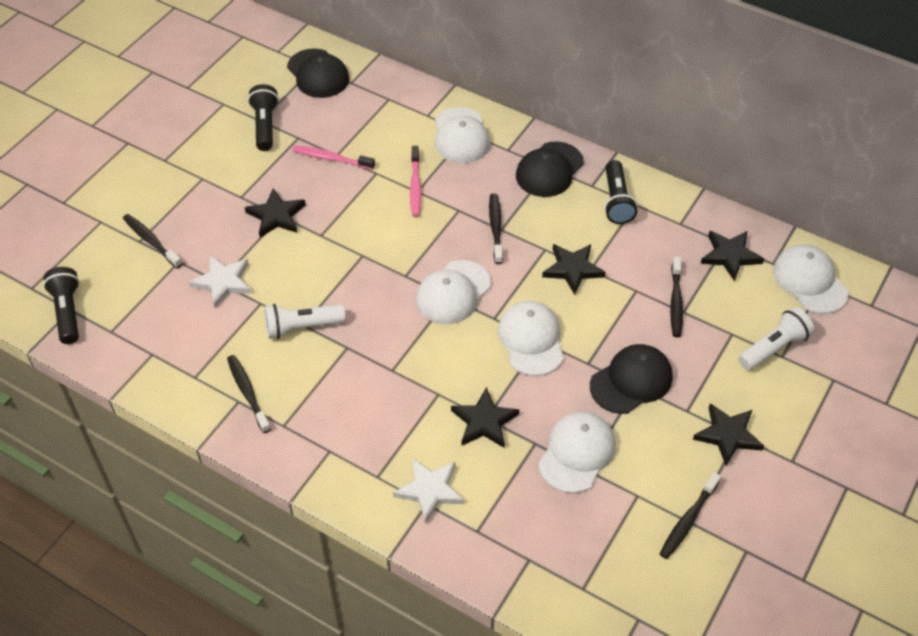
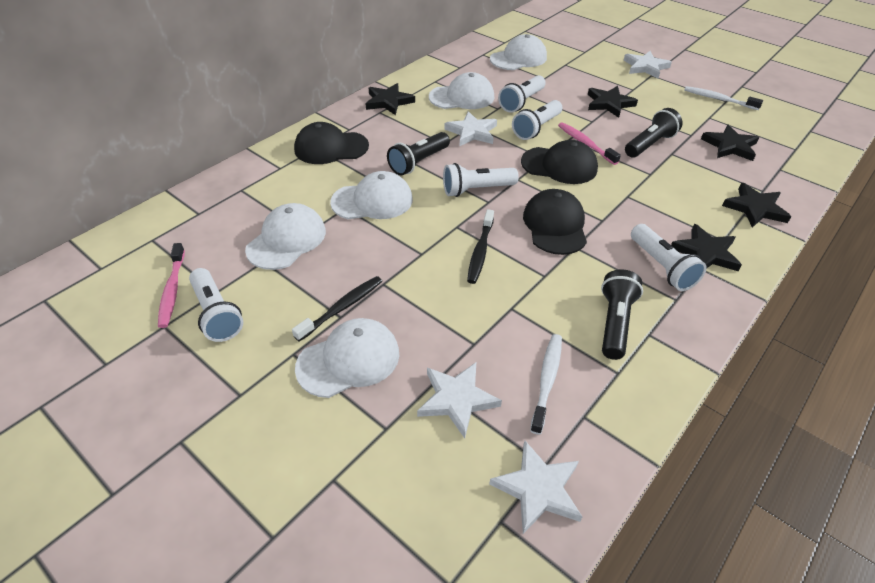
black toothbrush: 5 -> 2
white flashlight: 2 -> 5
white star: 2 -> 4
white toothbrush: 0 -> 2

